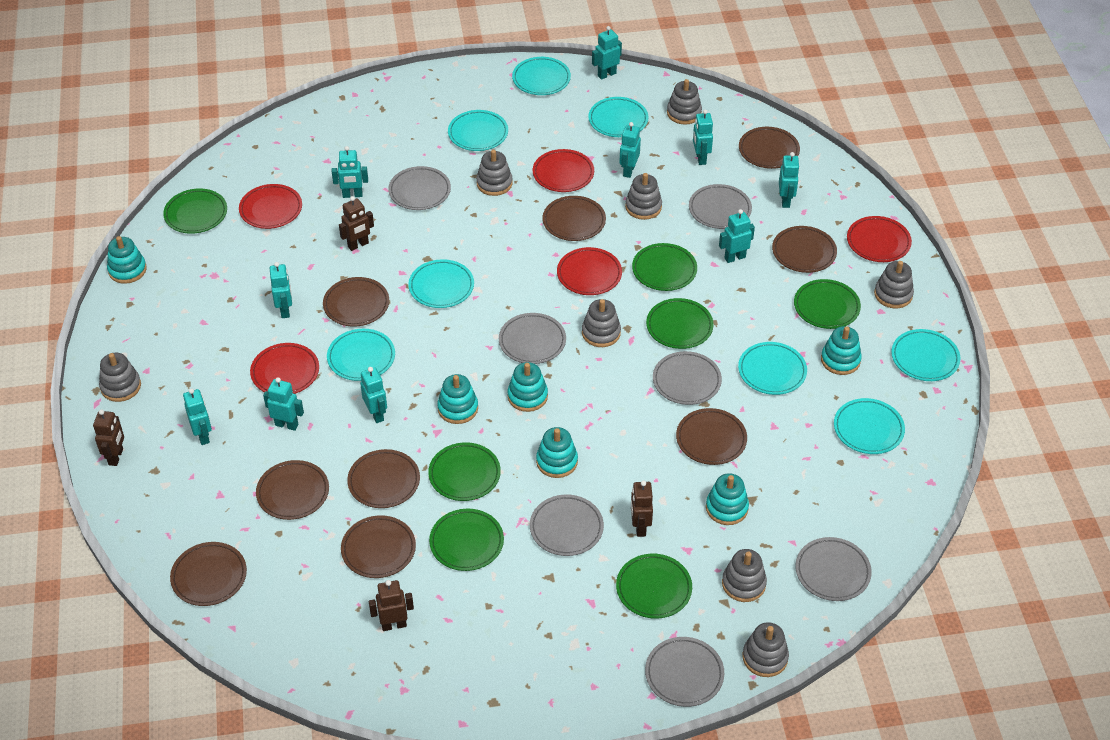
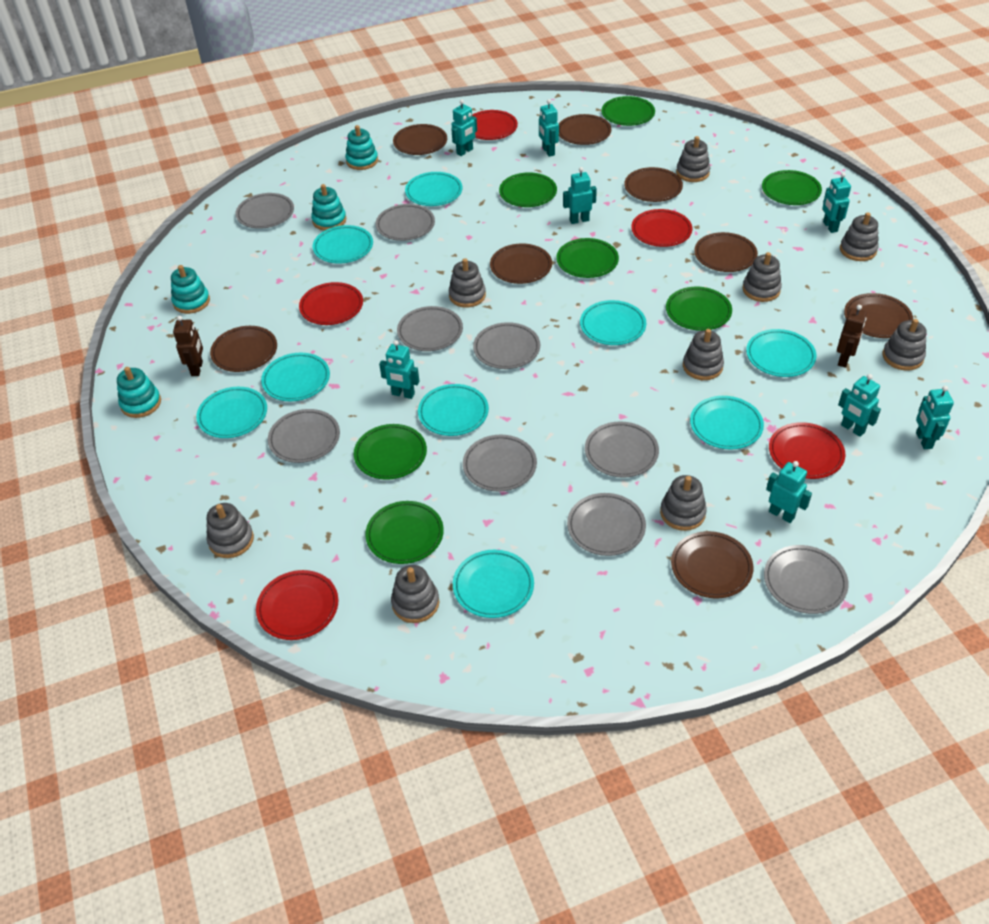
brown plate: 9 -> 8
brown robot: 4 -> 2
grey plate: 7 -> 9
grey stacking toy: 8 -> 9
turquoise plate: 8 -> 9
turquoise robot: 10 -> 8
turquoise stacking toy: 6 -> 4

